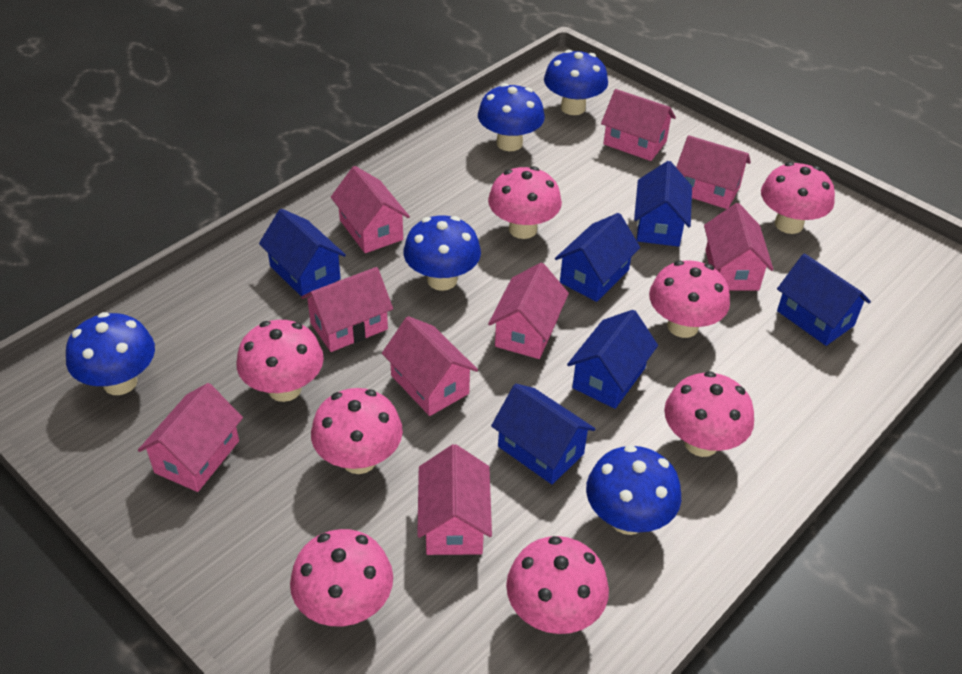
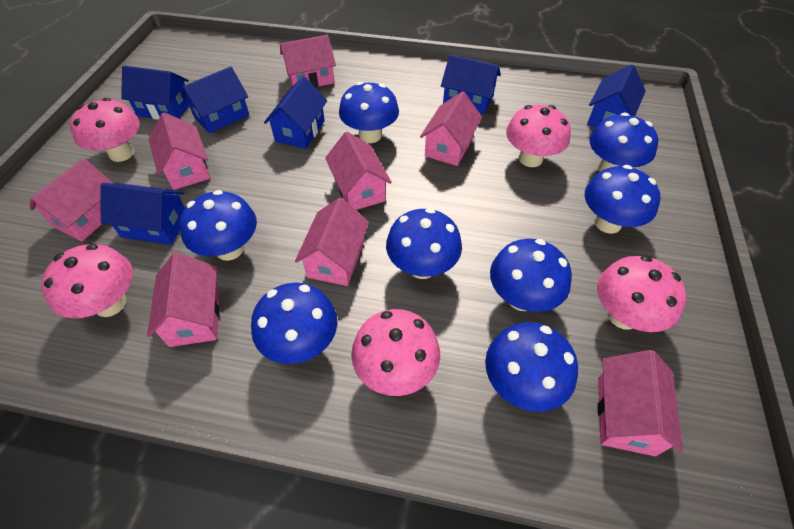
blue mushroom: 5 -> 8
pink house: 9 -> 8
pink mushroom: 8 -> 5

